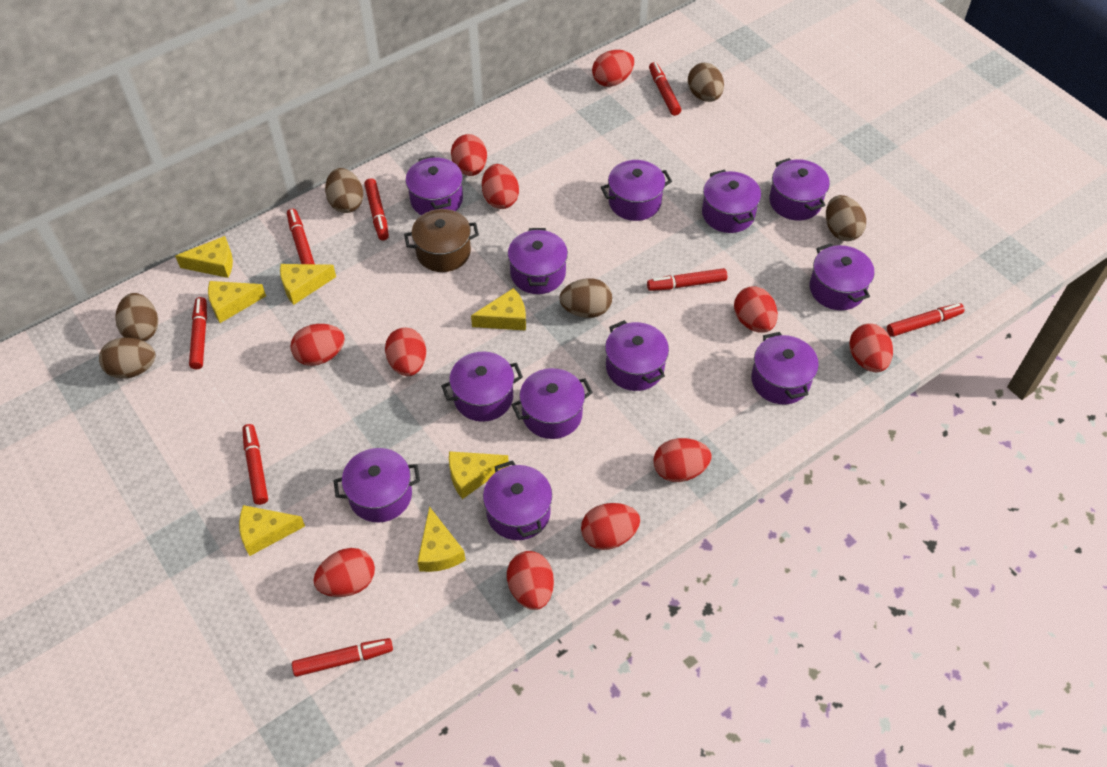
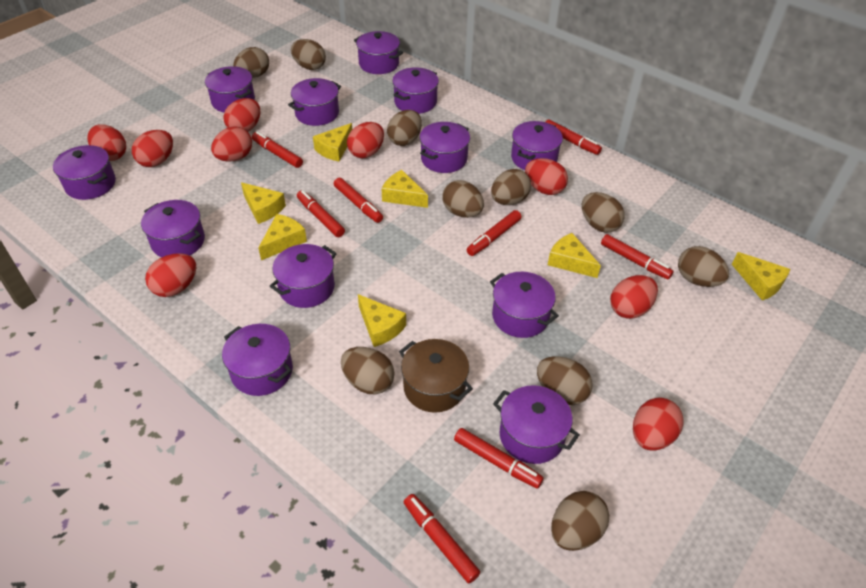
brown egg: 6 -> 10
red egg: 11 -> 9

